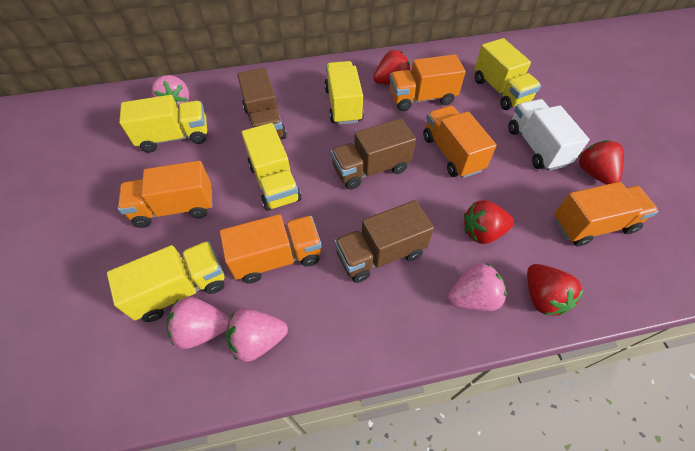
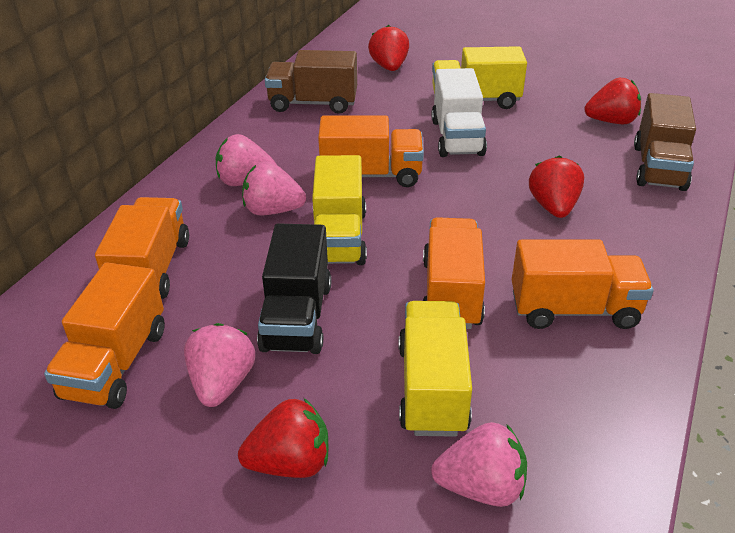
black truck: 0 -> 1
brown truck: 3 -> 2
yellow truck: 5 -> 3

